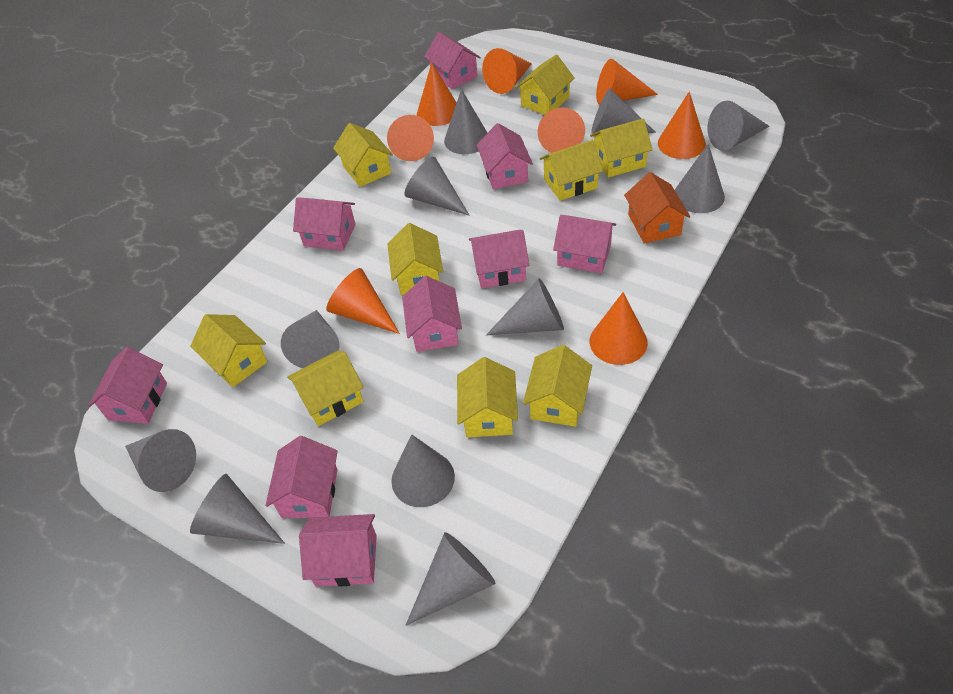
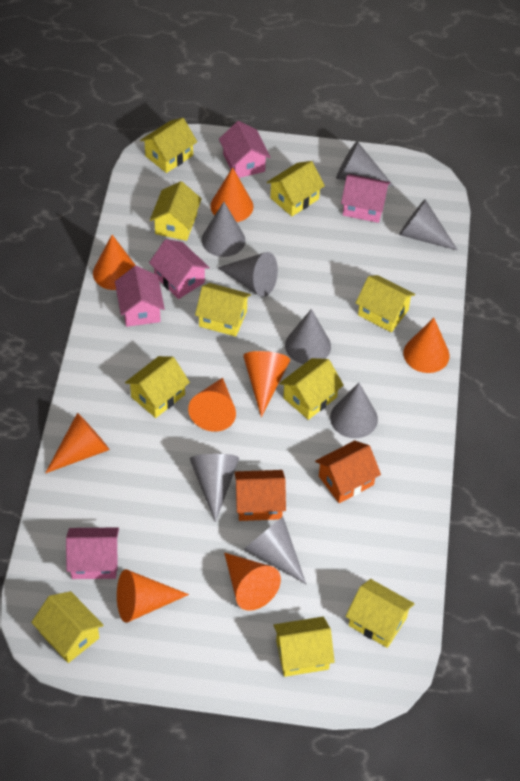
grey cone: 11 -> 8
orange house: 1 -> 2
pink house: 9 -> 5
yellow house: 9 -> 10

